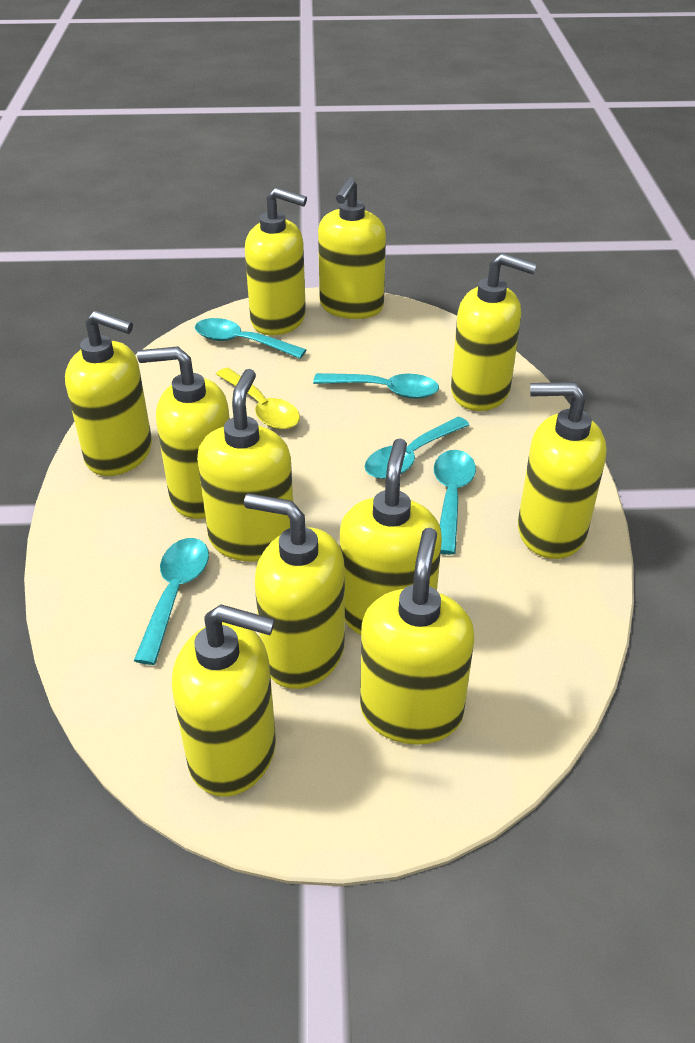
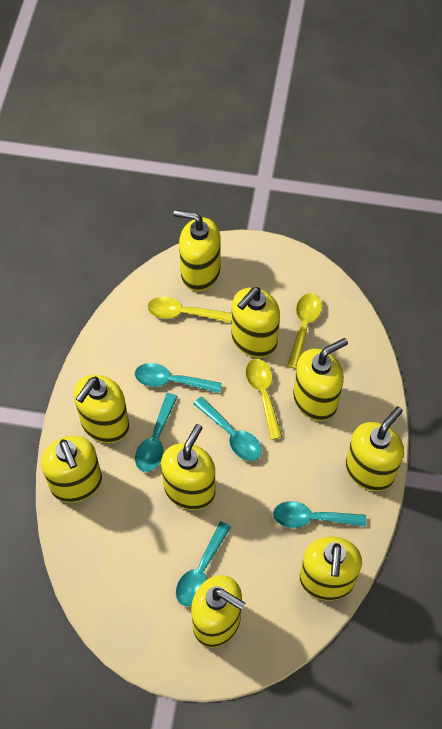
yellow soap dispenser: 11 -> 9
yellow spoon: 1 -> 3

